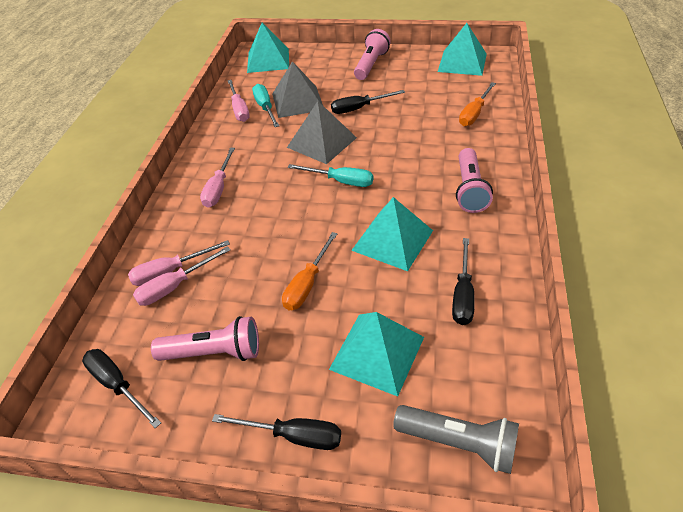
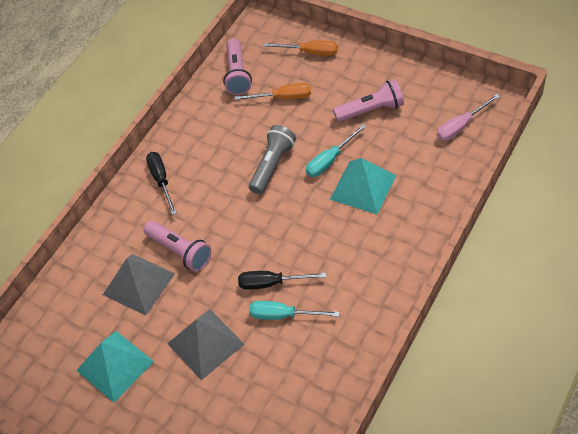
black screwdriver: 4 -> 2
pink screwdriver: 4 -> 1
turquoise pyramid: 4 -> 2

